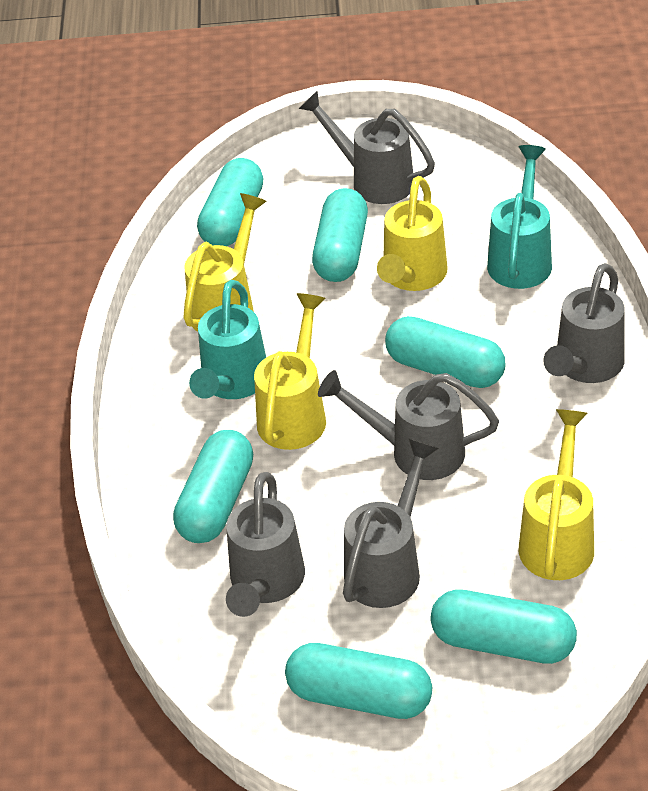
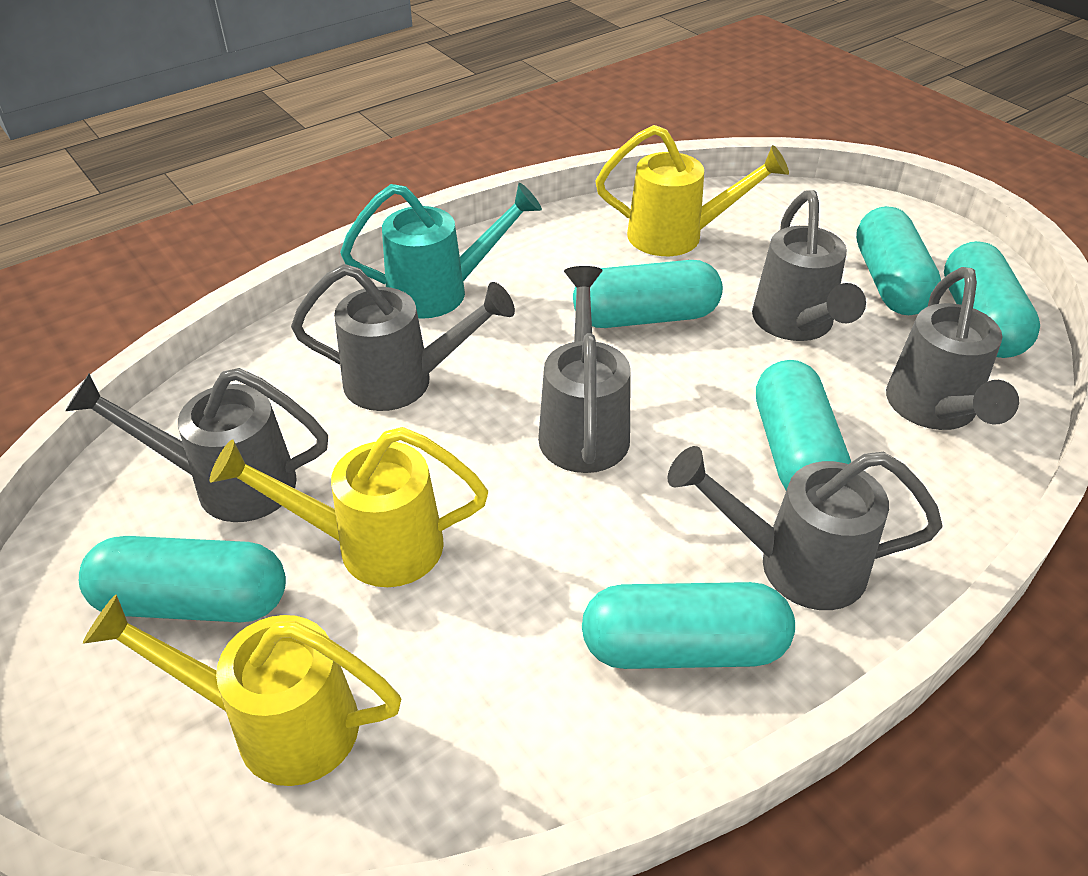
grey watering can: 5 -> 6
turquoise watering can: 2 -> 1
yellow watering can: 4 -> 3

